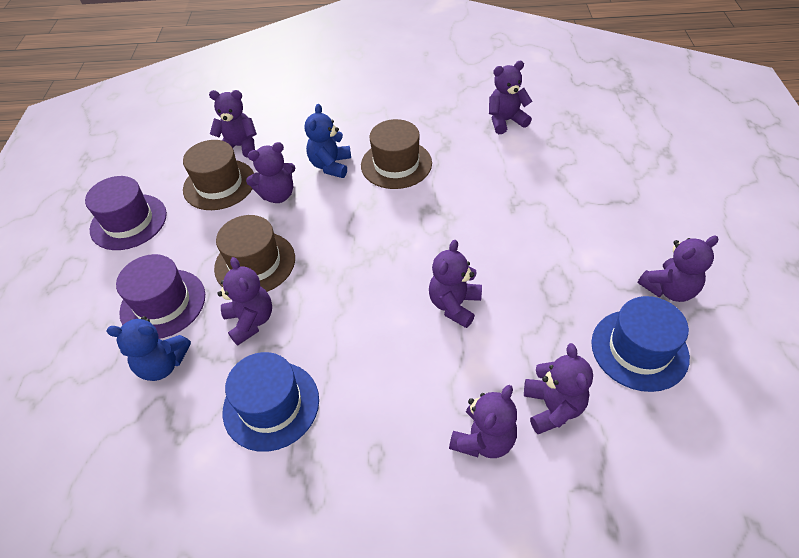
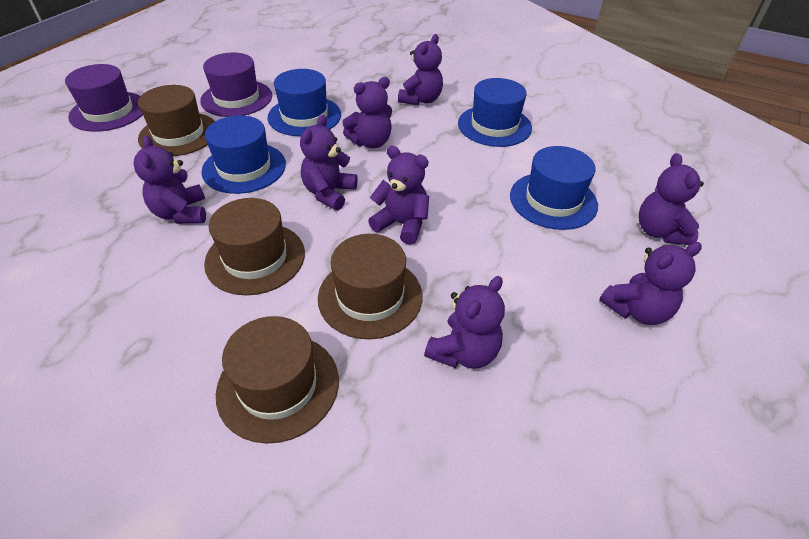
blue hat: 2 -> 4
blue teddy bear: 2 -> 0
brown hat: 3 -> 4

